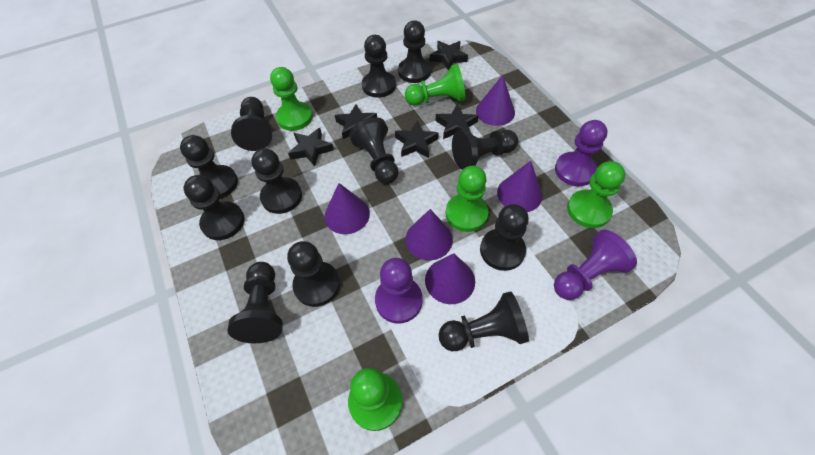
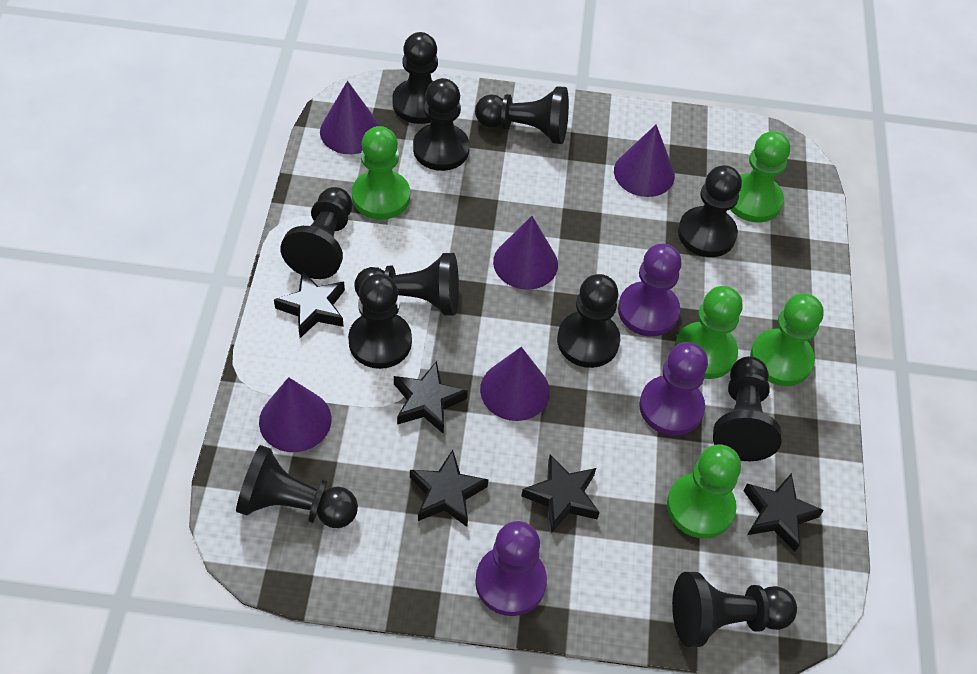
black pawn: 12 -> 11

